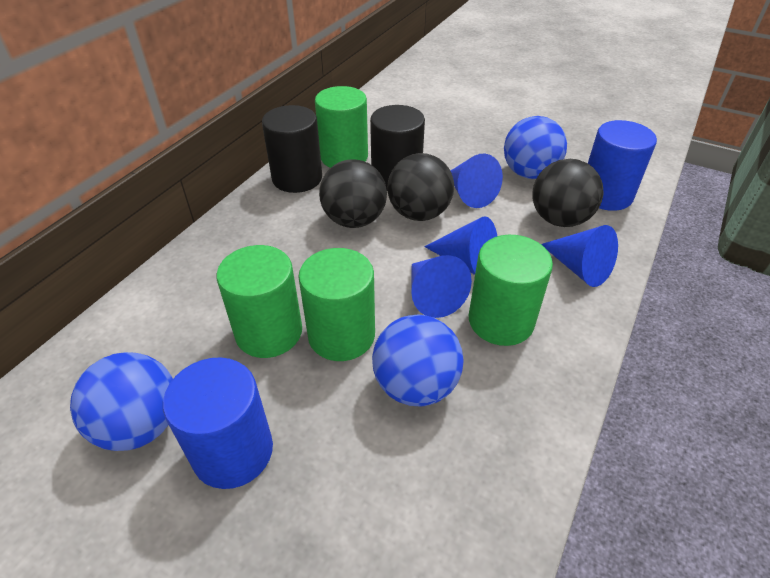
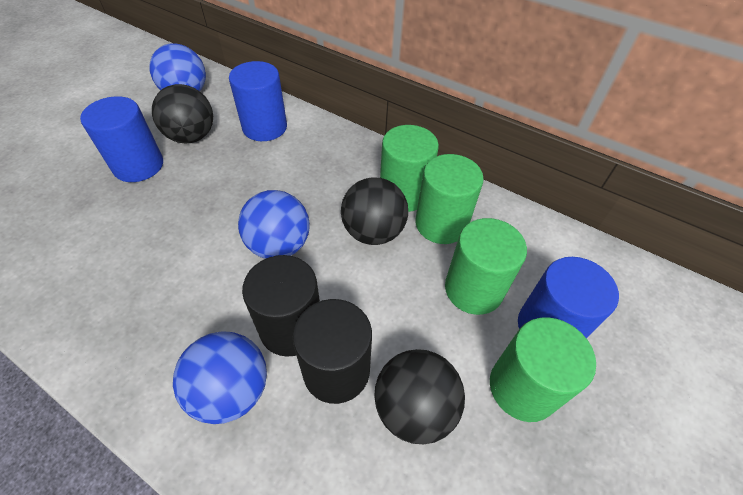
blue cone: 4 -> 0
blue cylinder: 2 -> 3

